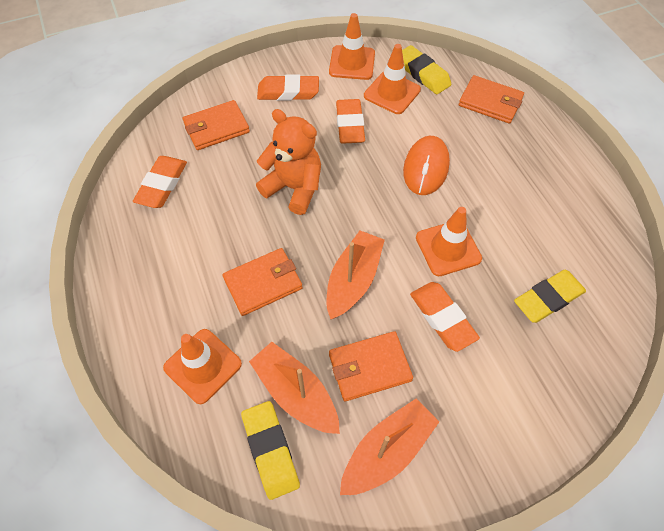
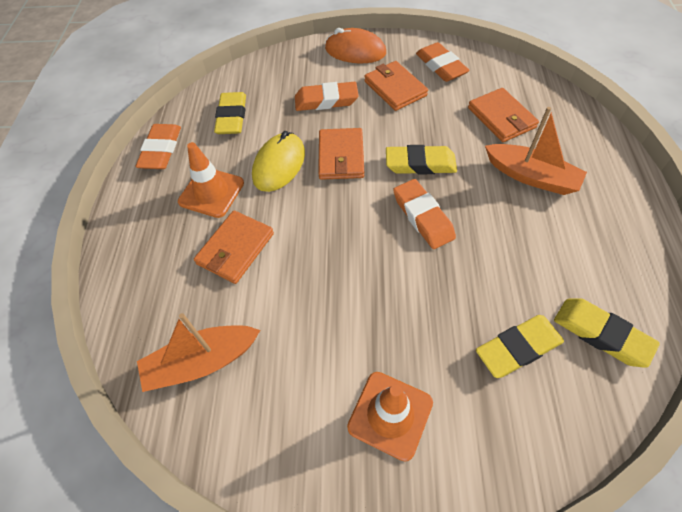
orange boat: 3 -> 2
orange teddy bear: 1 -> 0
orange traffic cone: 4 -> 2
yellow eraser: 3 -> 4
yellow mouse: 0 -> 1

